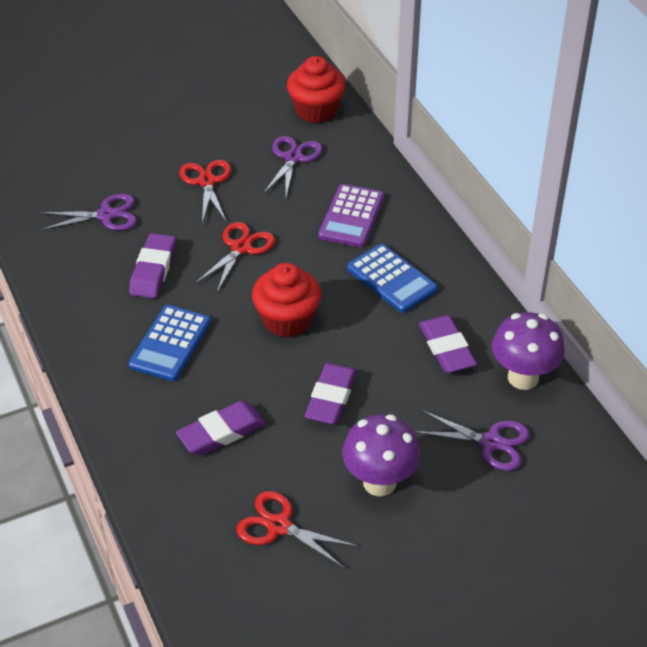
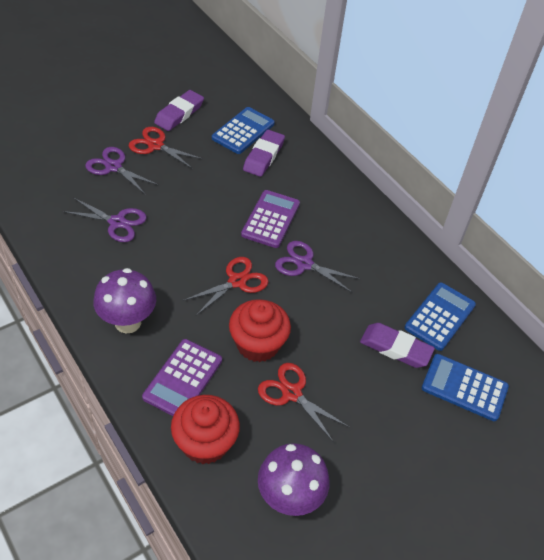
blue calculator: 2 -> 3
purple calculator: 1 -> 2
purple eraser: 4 -> 3

